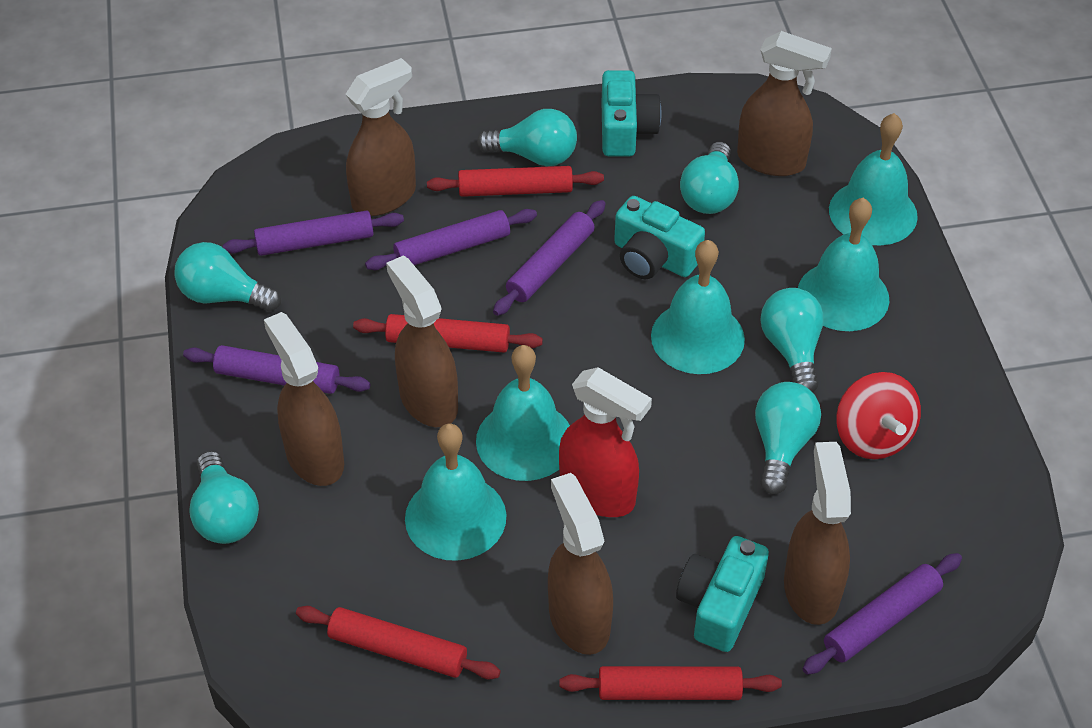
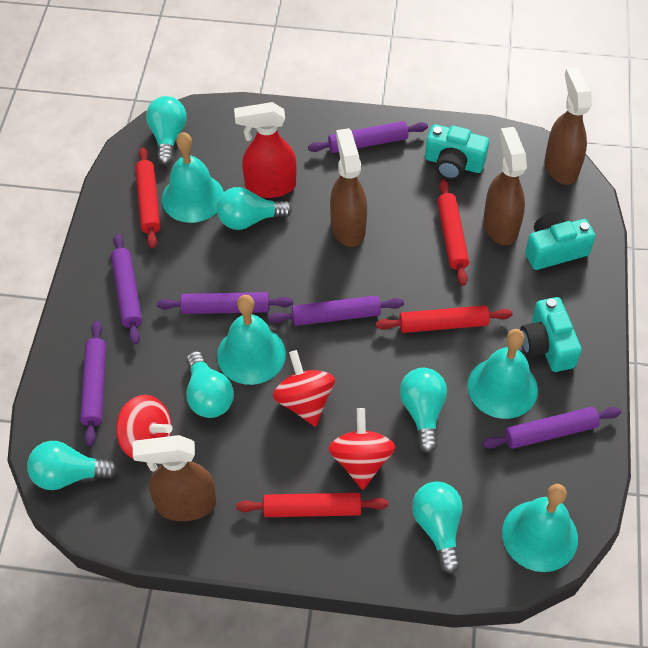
brown spray bottle: 6 -> 4
purple rolling pin: 5 -> 6
red spinning top: 1 -> 3
turquoise bell: 5 -> 4

